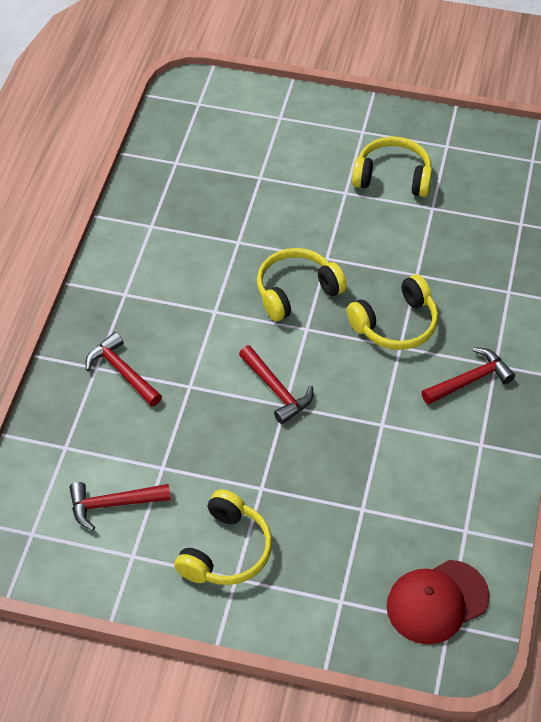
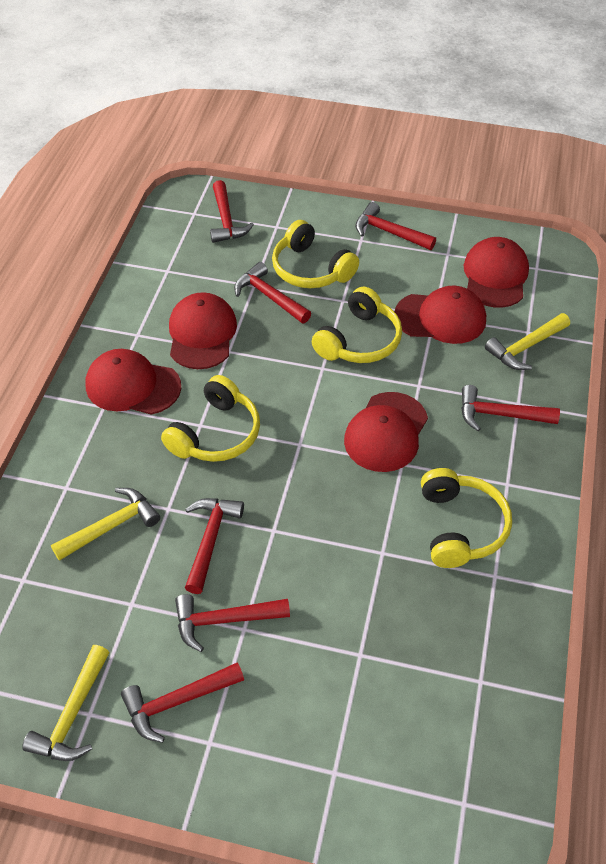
red cap: 1 -> 5
red hammer: 4 -> 7
yellow hammer: 0 -> 3

